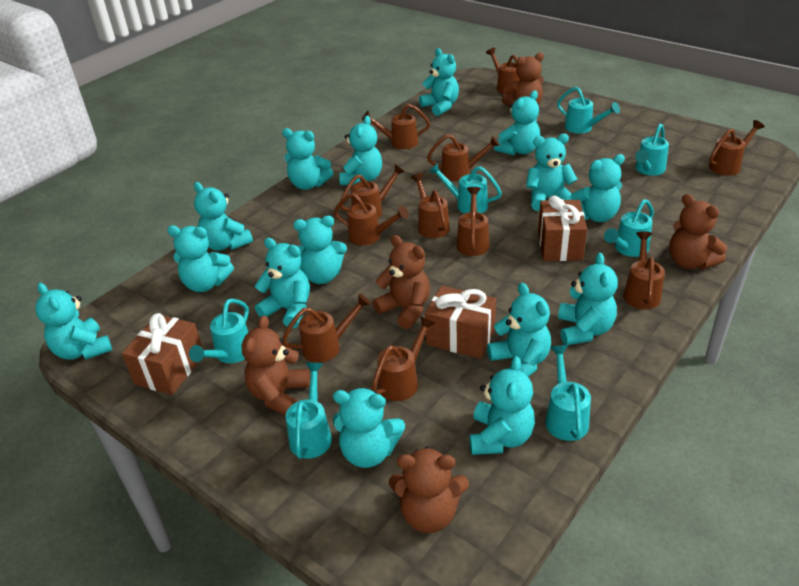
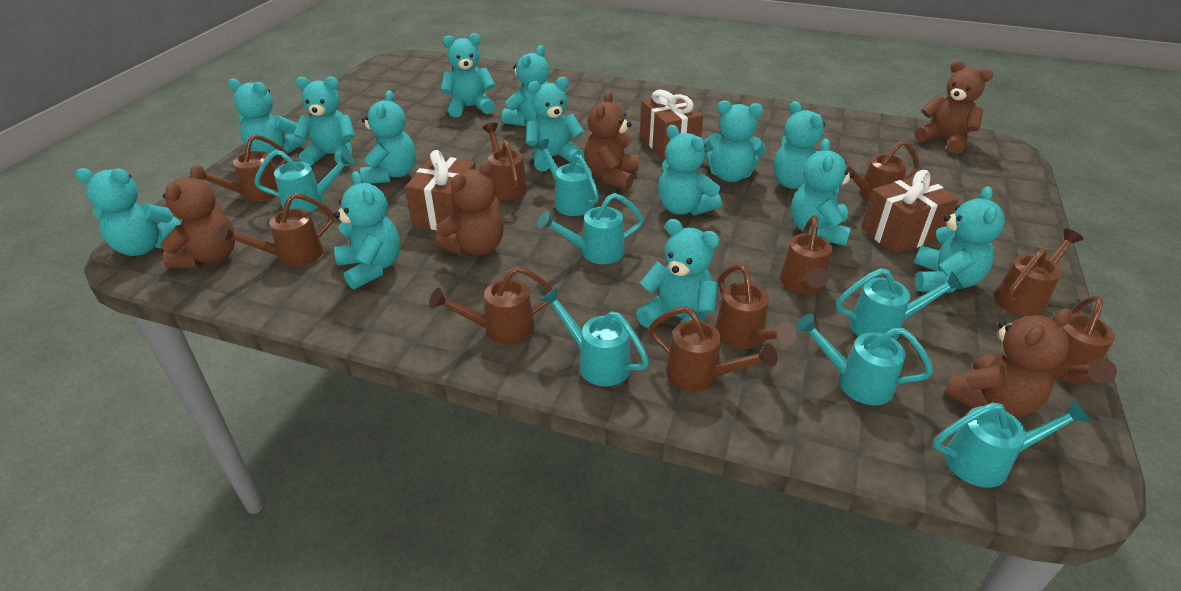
brown watering can: 11 -> 10
turquoise teddy bear: 15 -> 14

